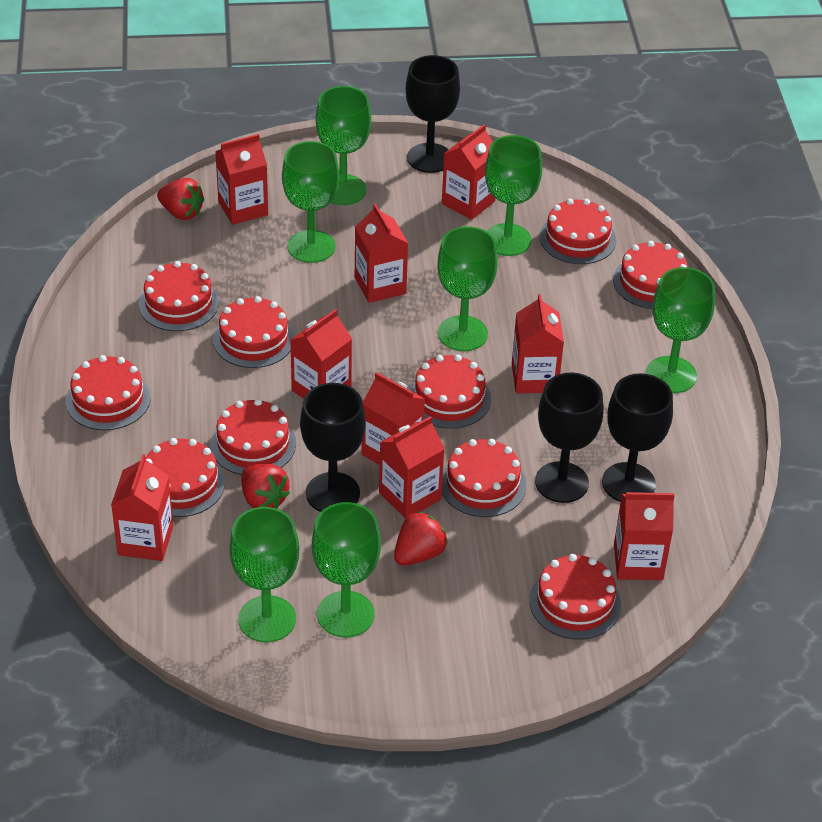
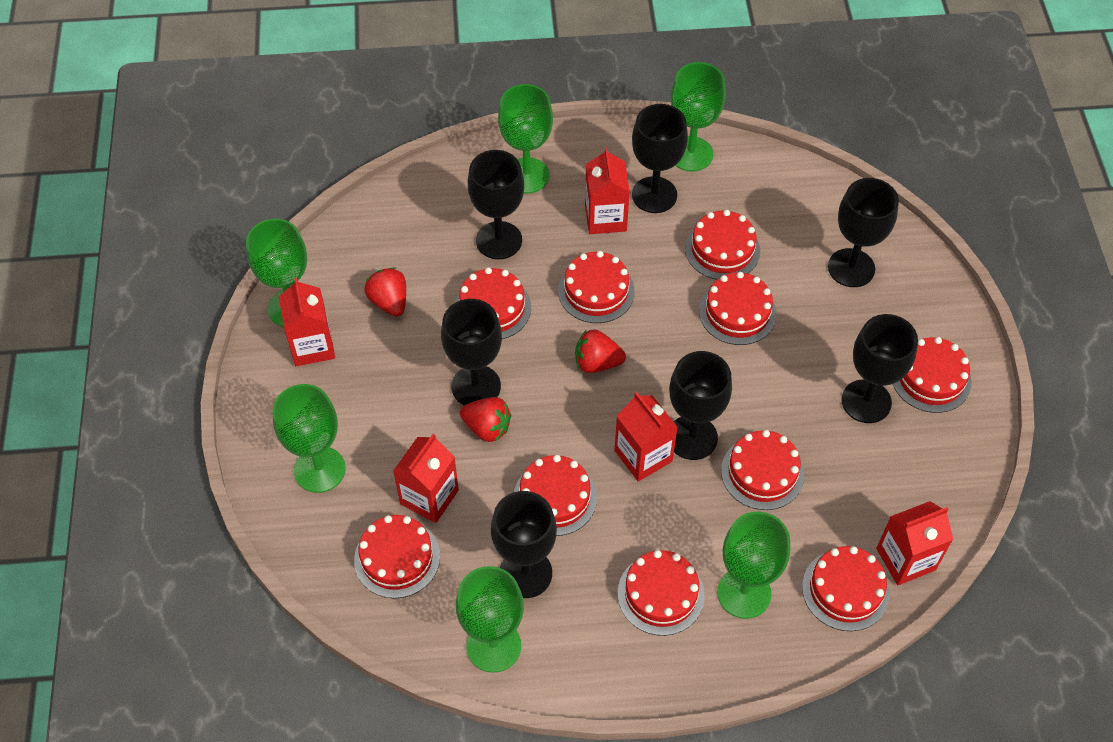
black goblet: 4 -> 7
green goblet: 7 -> 6
red carton: 9 -> 5

